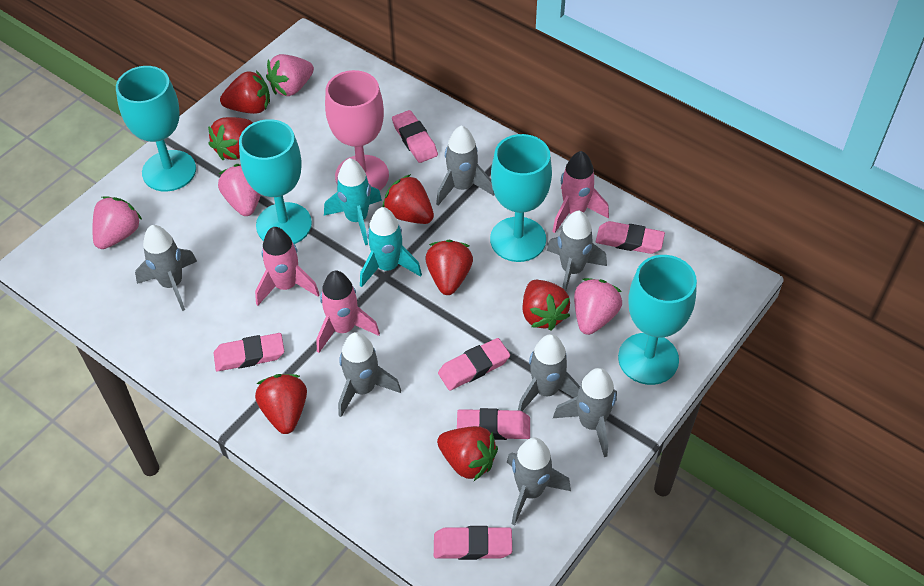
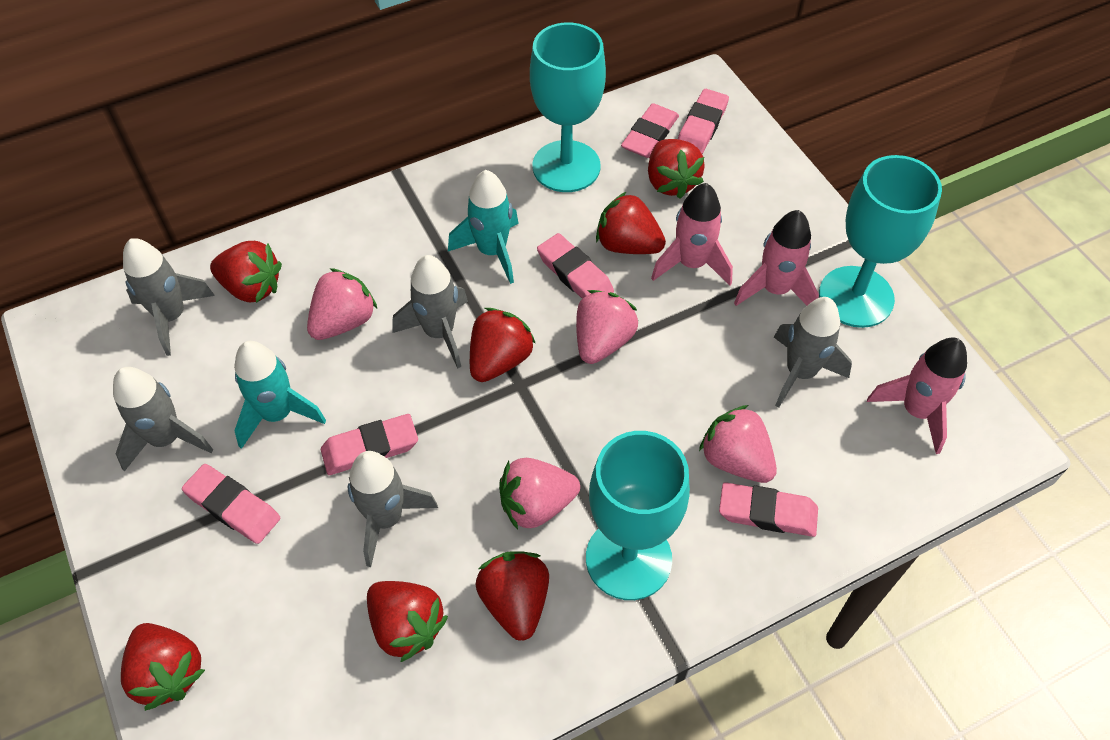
grey rocket: 7 -> 5
pink goblet: 1 -> 0
turquoise goblet: 4 -> 3

